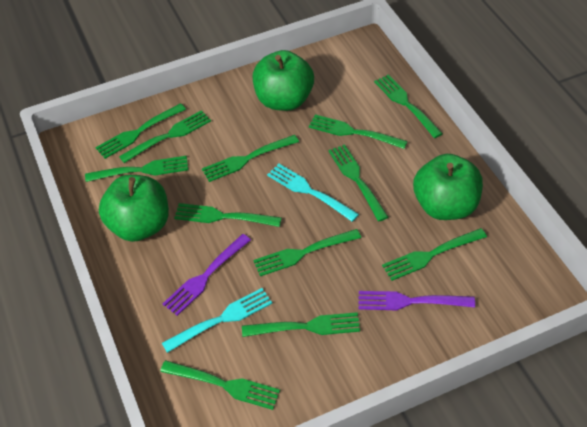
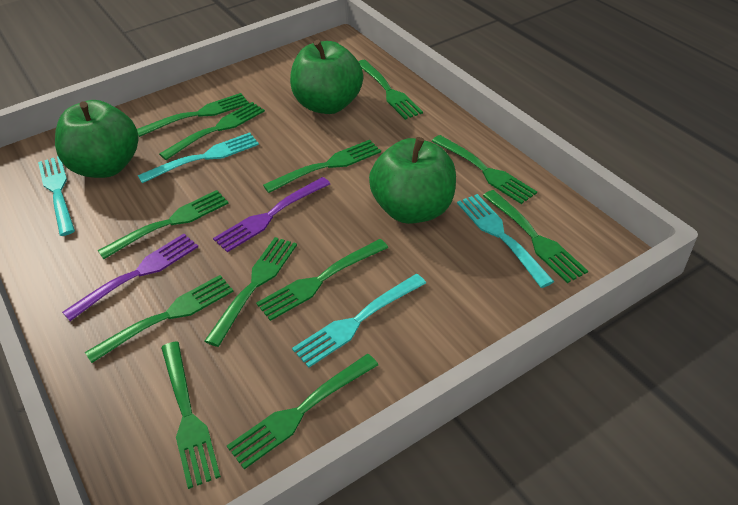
turquoise fork: 2 -> 4

